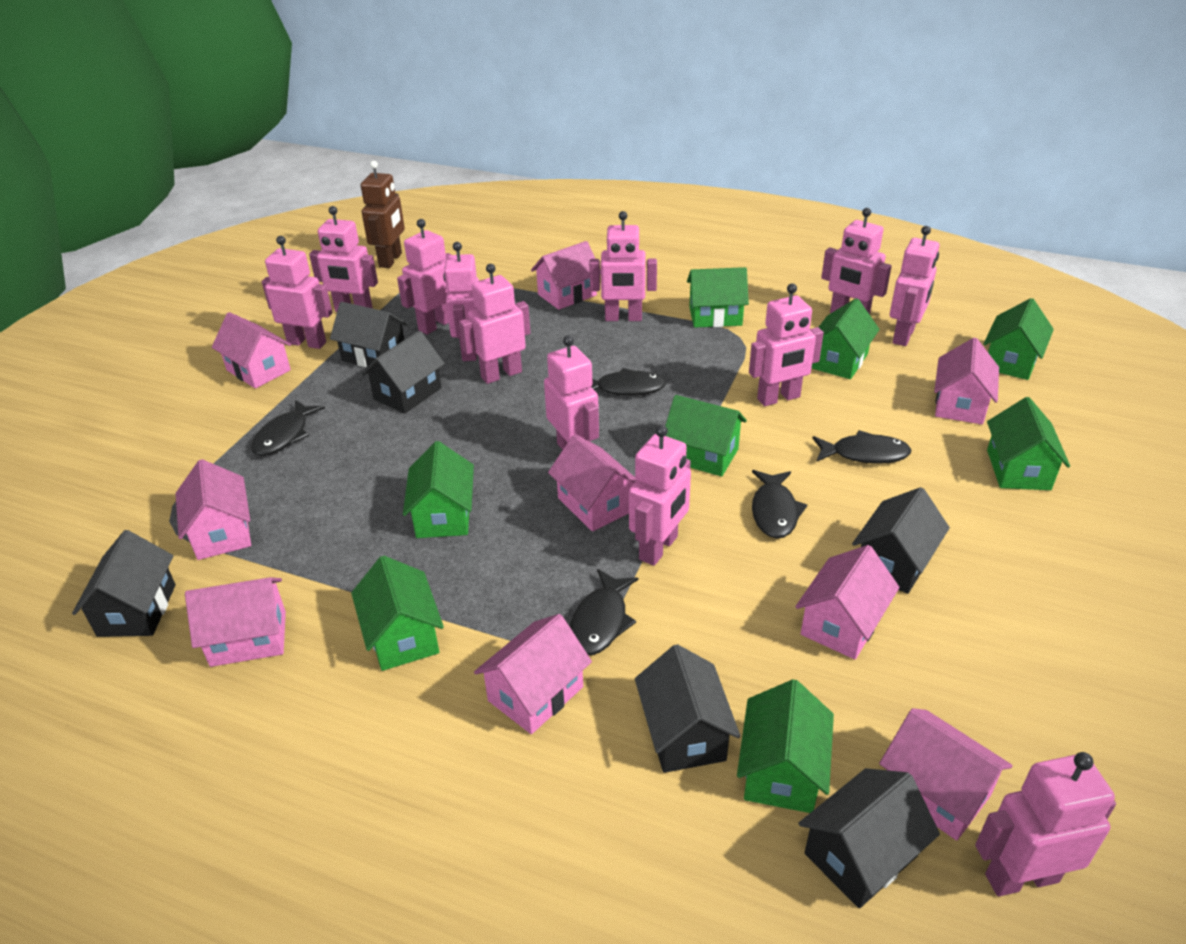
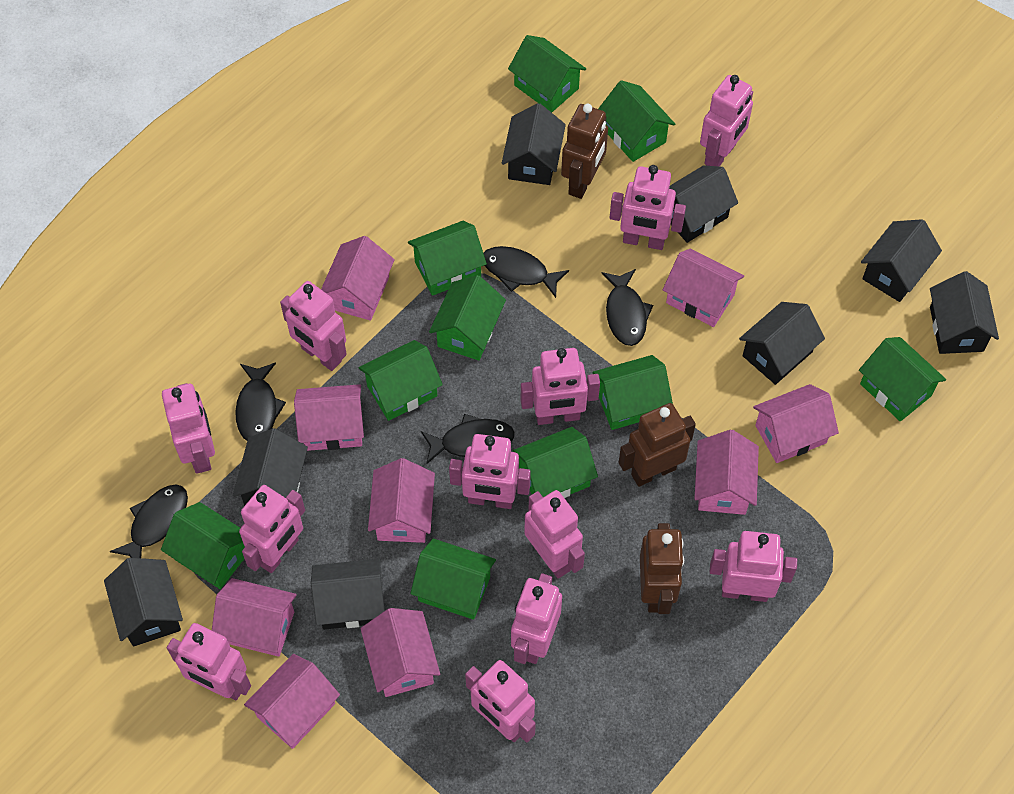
black house: 6 -> 8
brown robot: 1 -> 3
green house: 8 -> 10

